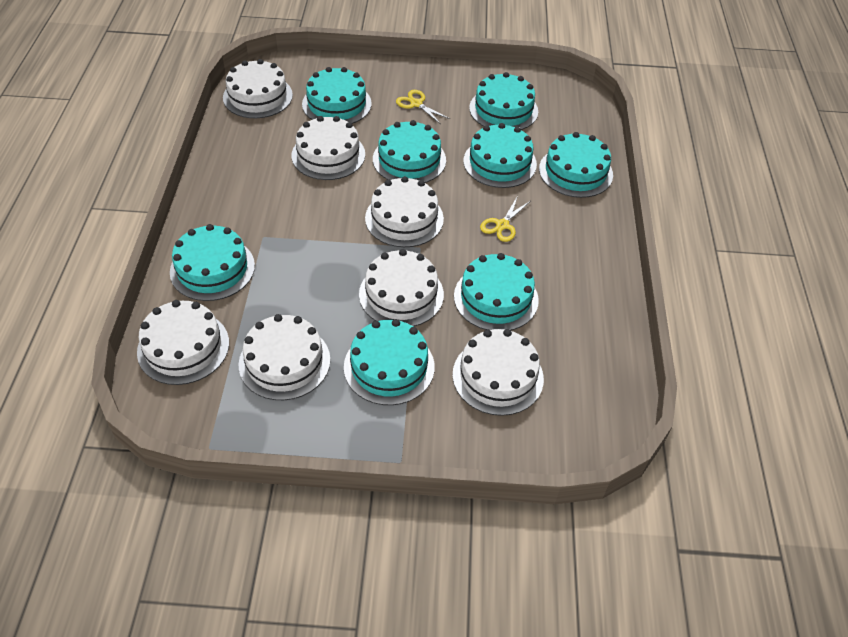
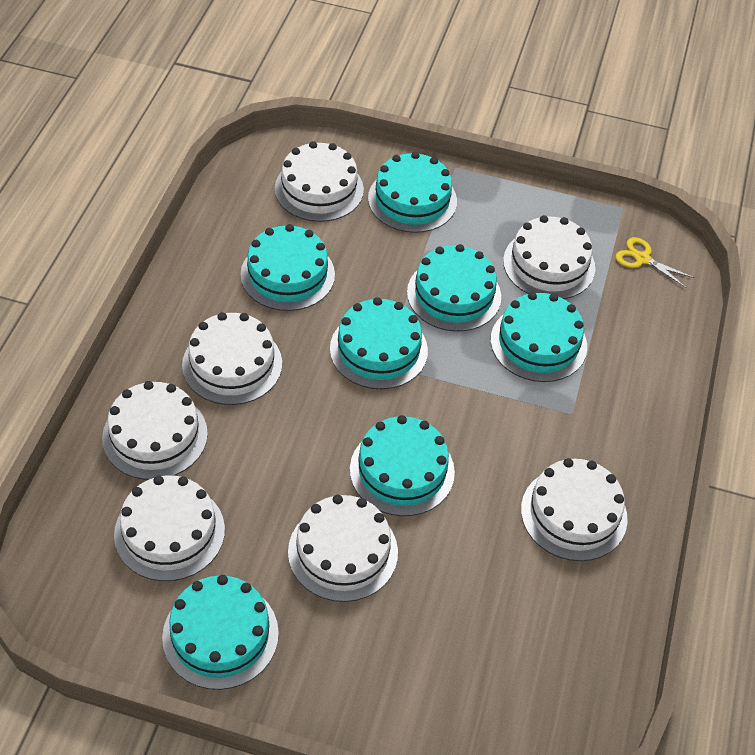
turquoise cake: 8 -> 7
yellow scissors: 2 -> 1

